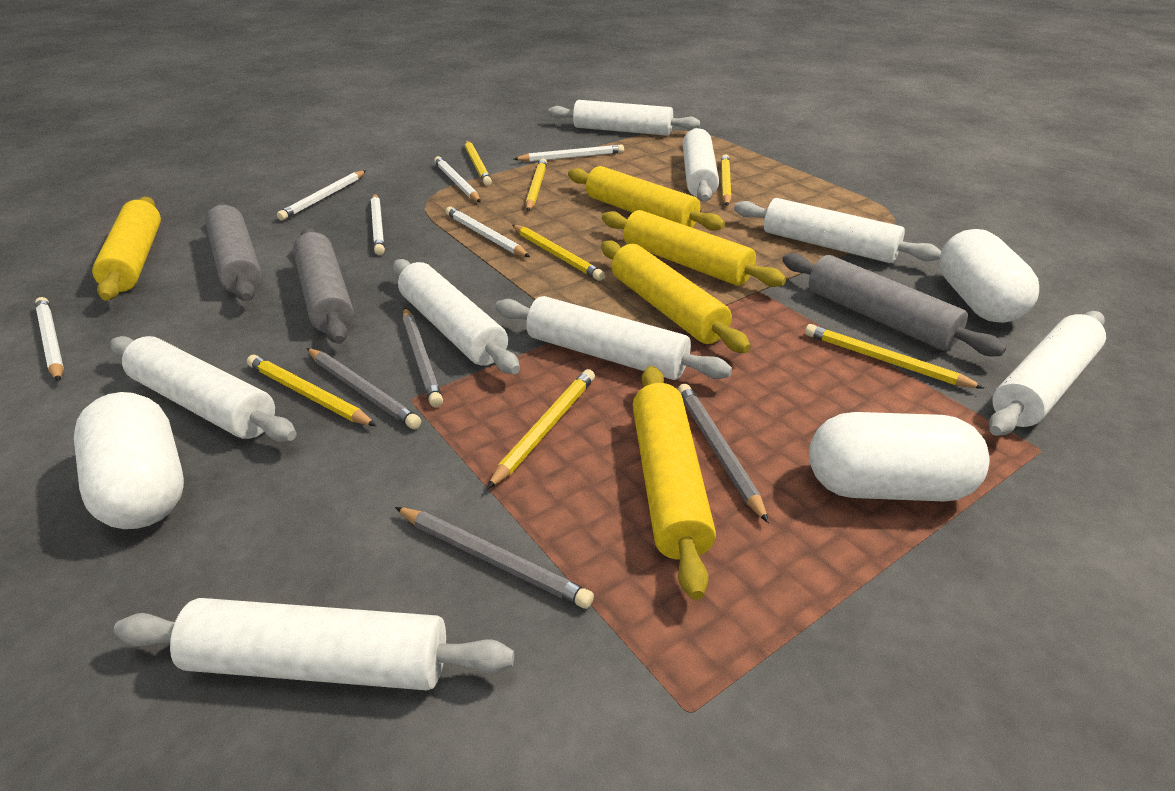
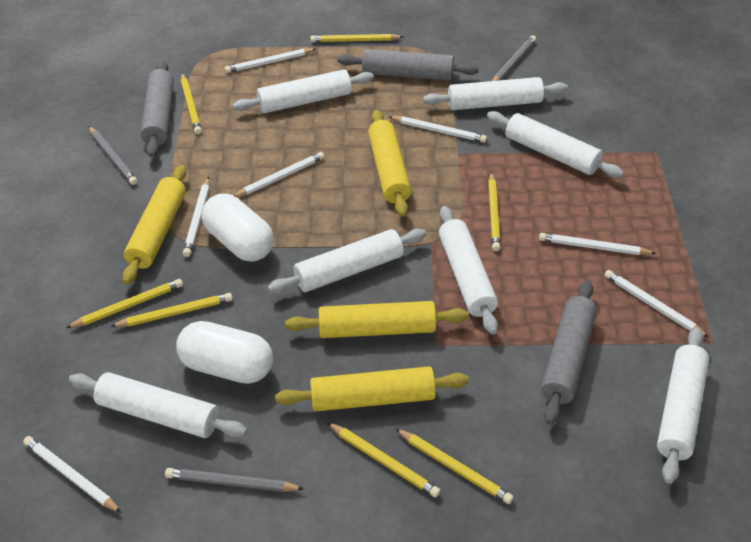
grey pencil: 4 -> 3
white capsule: 3 -> 2
white pencil: 6 -> 7
white rolling pin: 8 -> 7
yellow rolling pin: 5 -> 4

